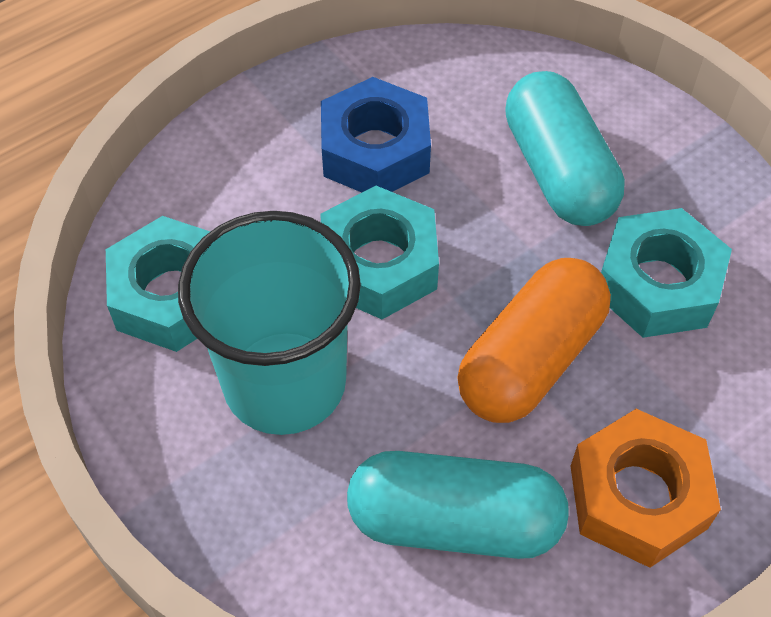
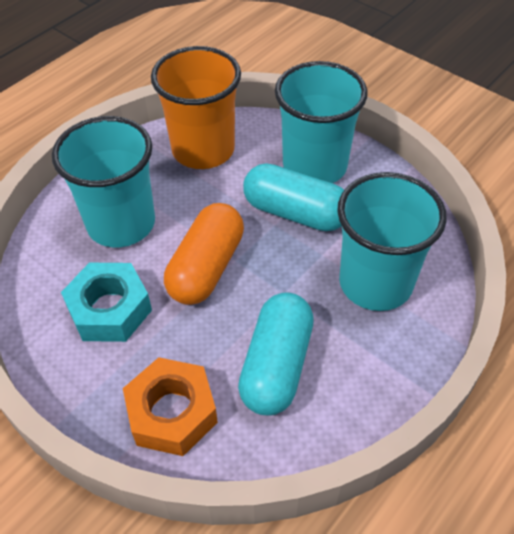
blue nut: 1 -> 0
orange cup: 0 -> 1
turquoise cup: 1 -> 3
turquoise nut: 3 -> 1

